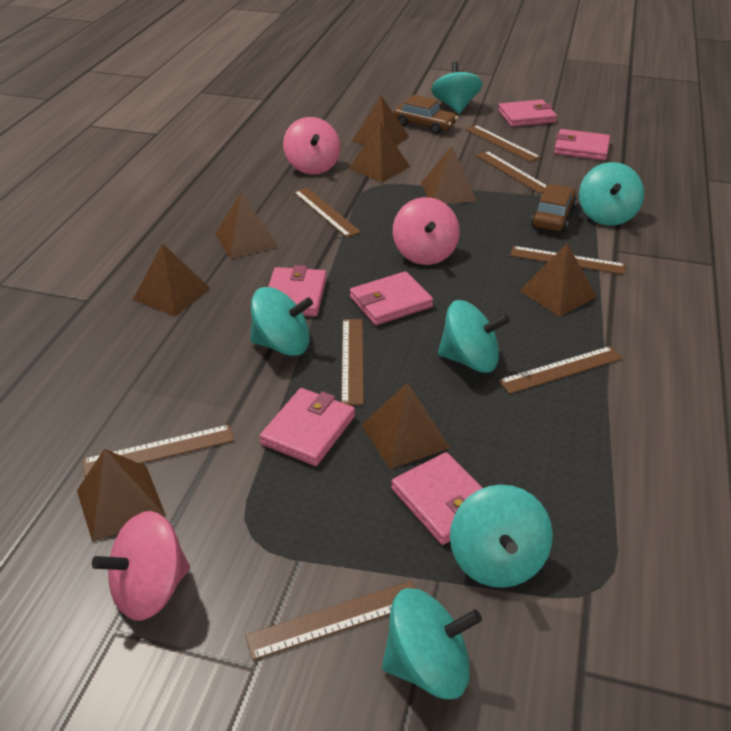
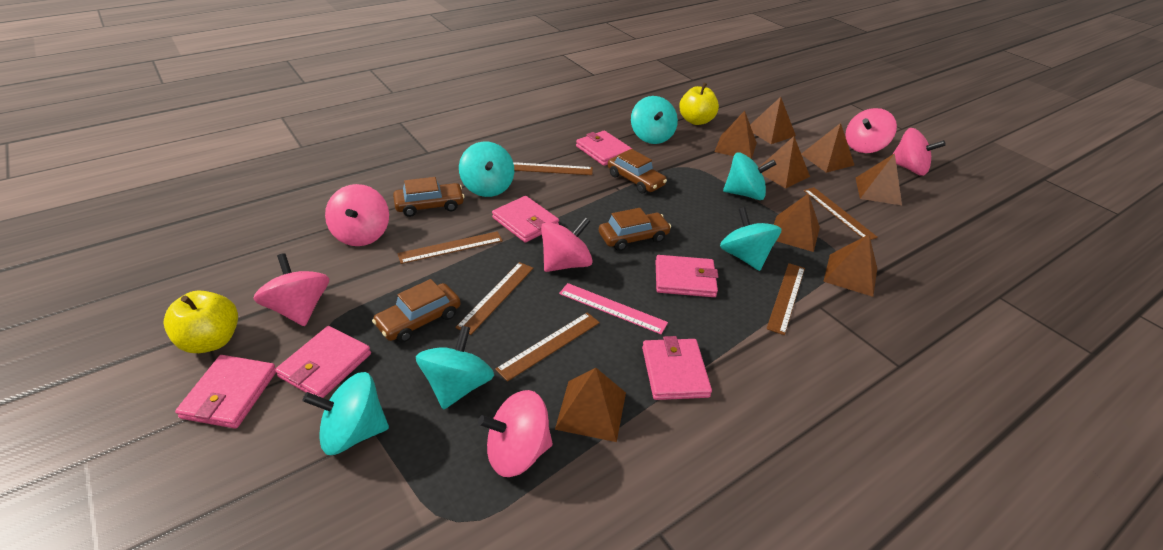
brown car: 2 -> 4
brown ruler: 8 -> 6
pink ruler: 0 -> 1
pink spinning top: 3 -> 6
yellow apple: 0 -> 2

